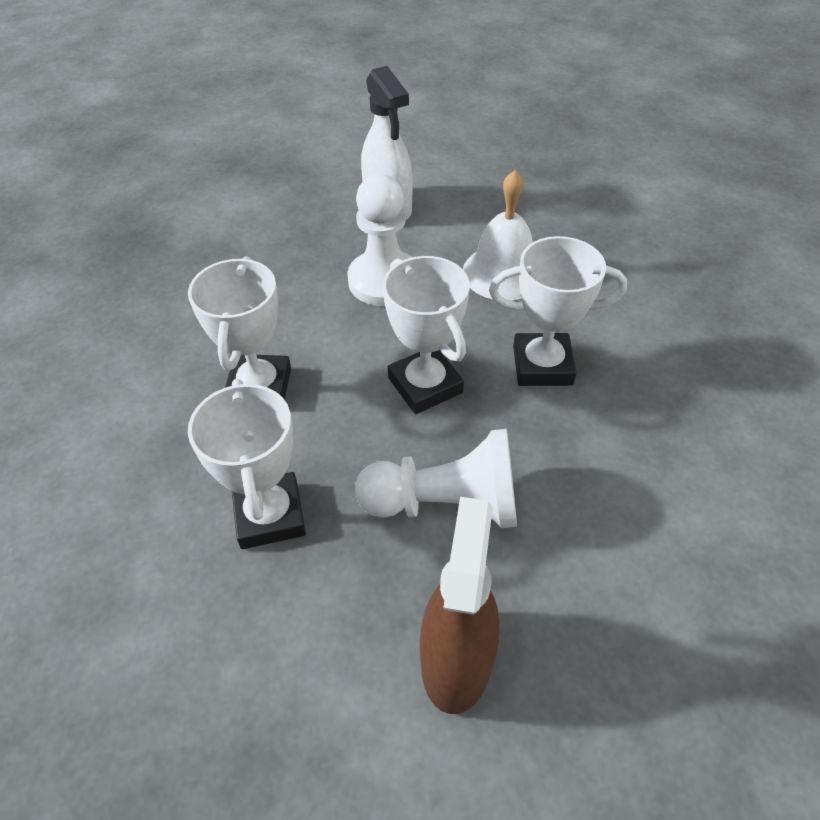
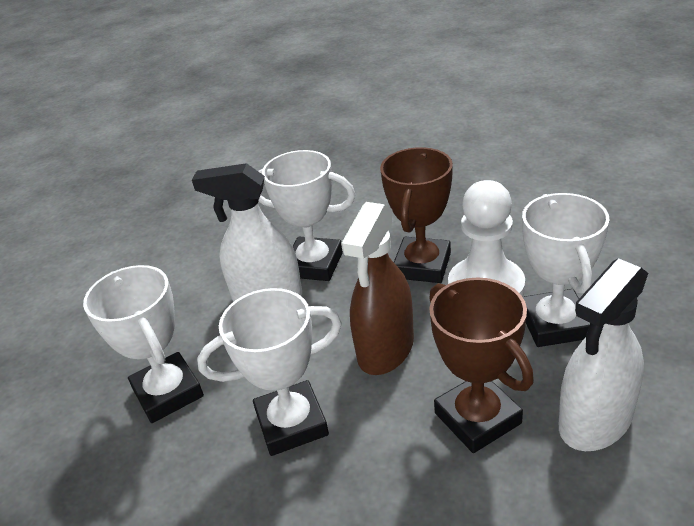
brown trophy: 0 -> 2
white bell: 1 -> 0
white pawn: 2 -> 1
white spray bottle: 1 -> 2

